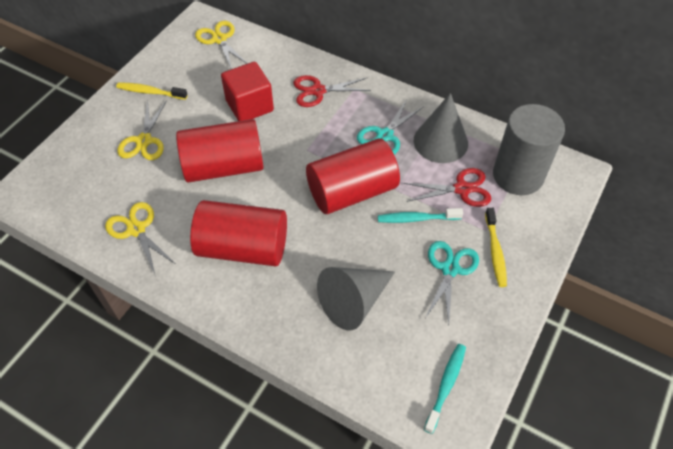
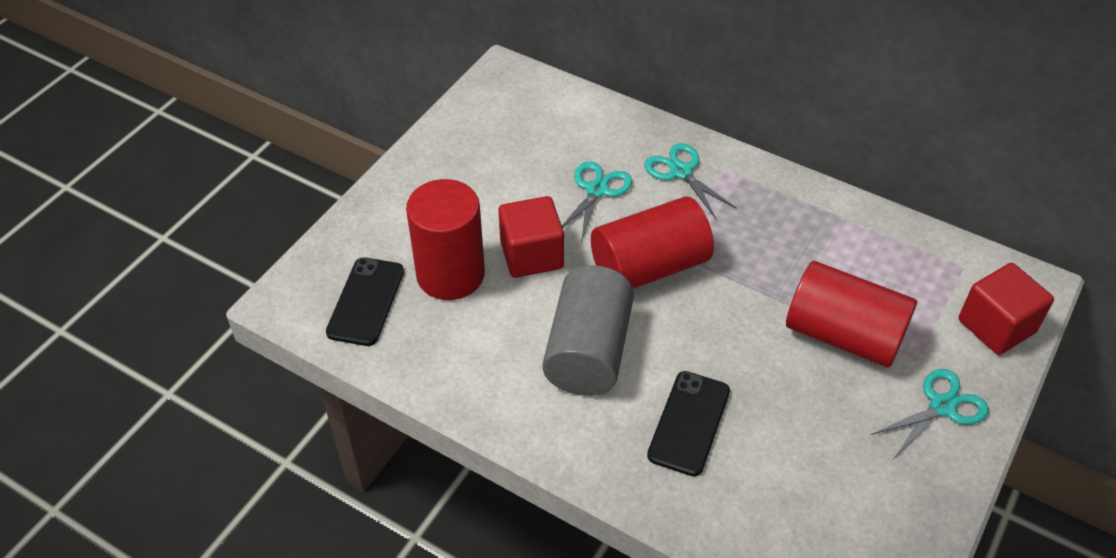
black phone: 0 -> 2
grey cone: 2 -> 0
red cube: 1 -> 2
red scissors: 2 -> 0
turquoise scissors: 2 -> 3
turquoise toothbrush: 2 -> 0
yellow scissors: 3 -> 0
yellow toothbrush: 2 -> 0

